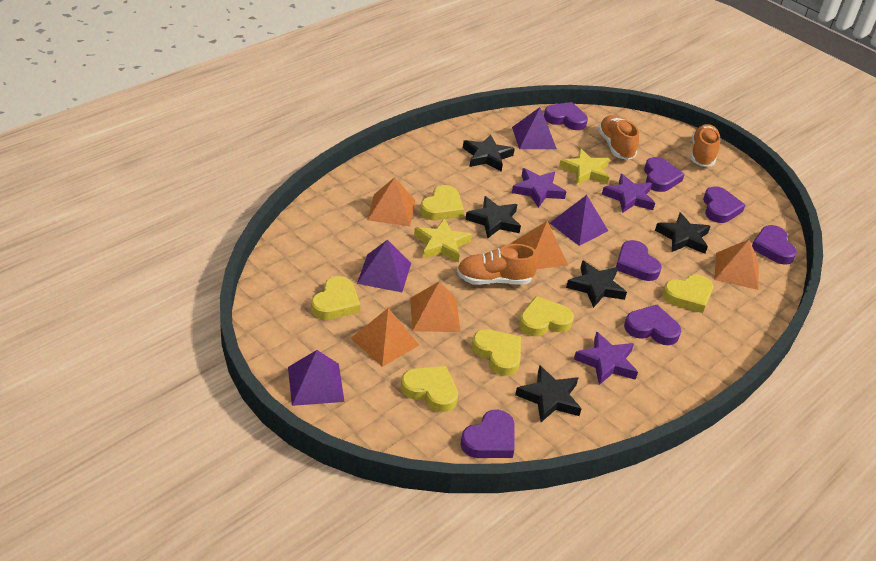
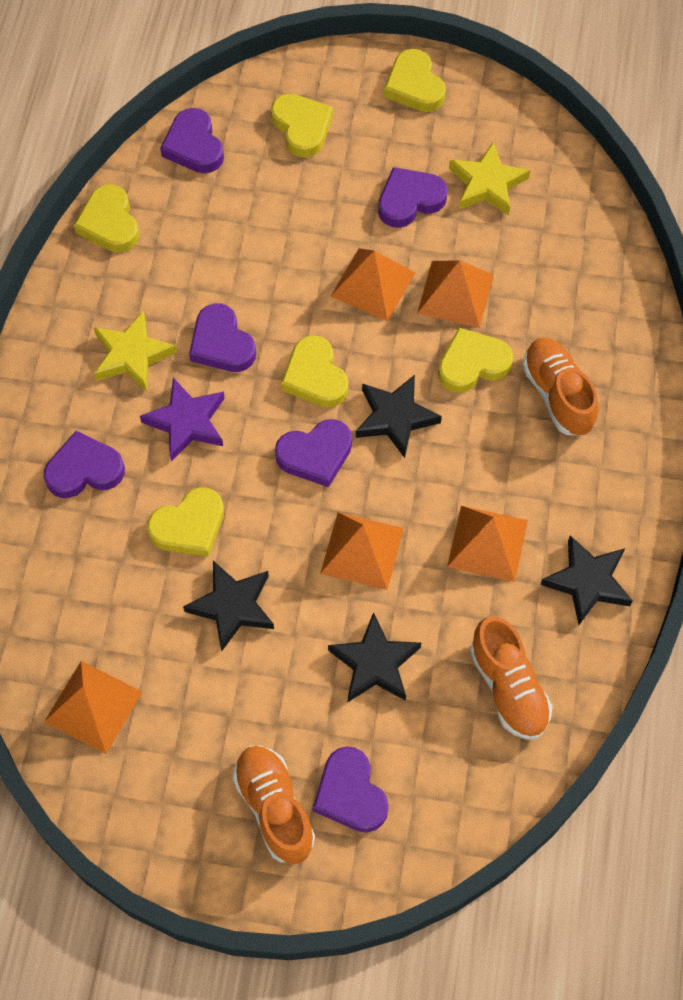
black star: 5 -> 4
purple heart: 7 -> 6
purple pyramid: 4 -> 0
purple star: 3 -> 1

